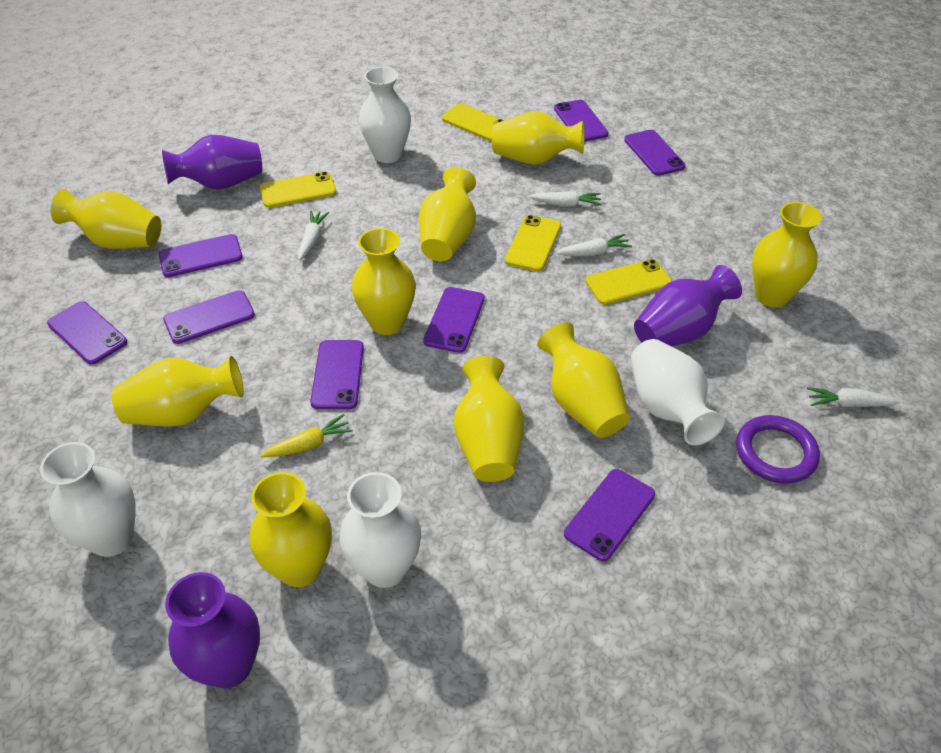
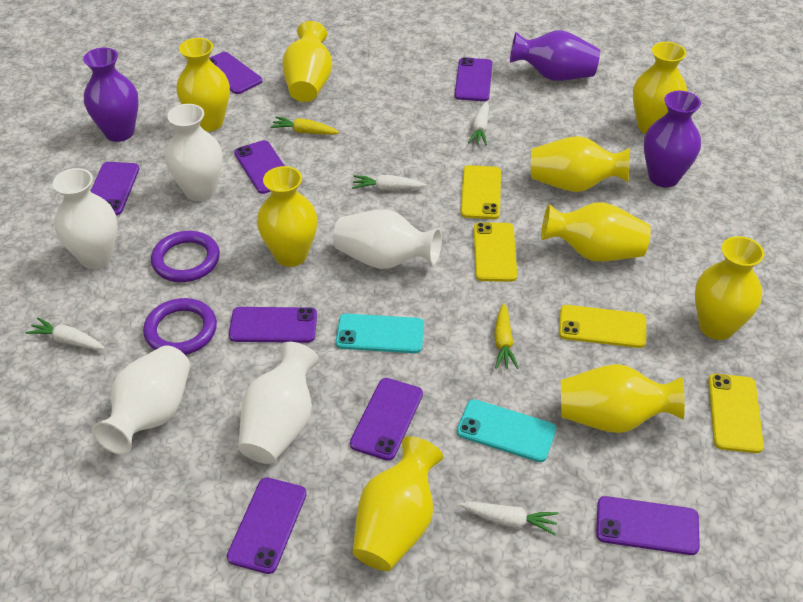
purple ring: 1 -> 2
turquoise phone: 0 -> 2
white vase: 4 -> 5
yellow carrot: 1 -> 2

